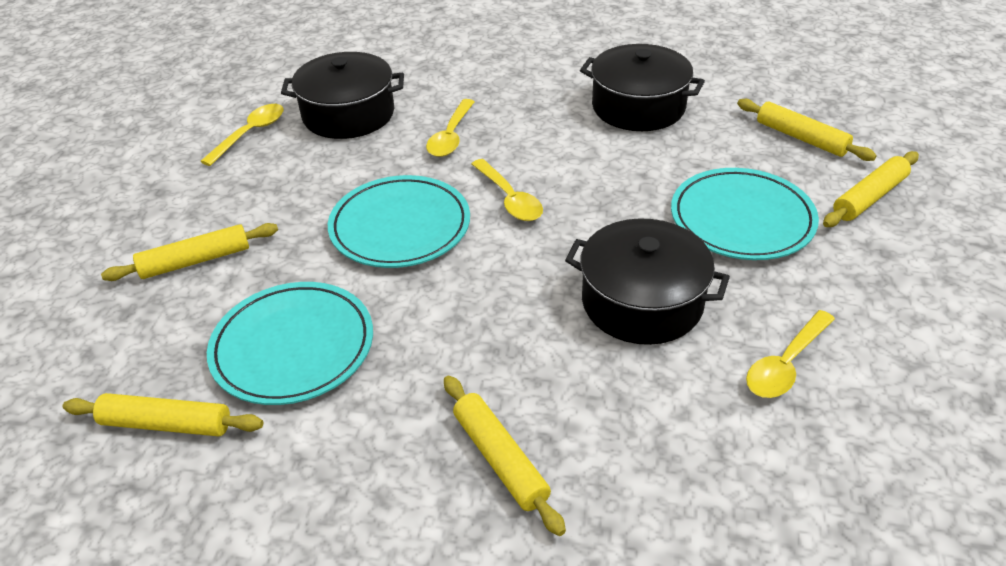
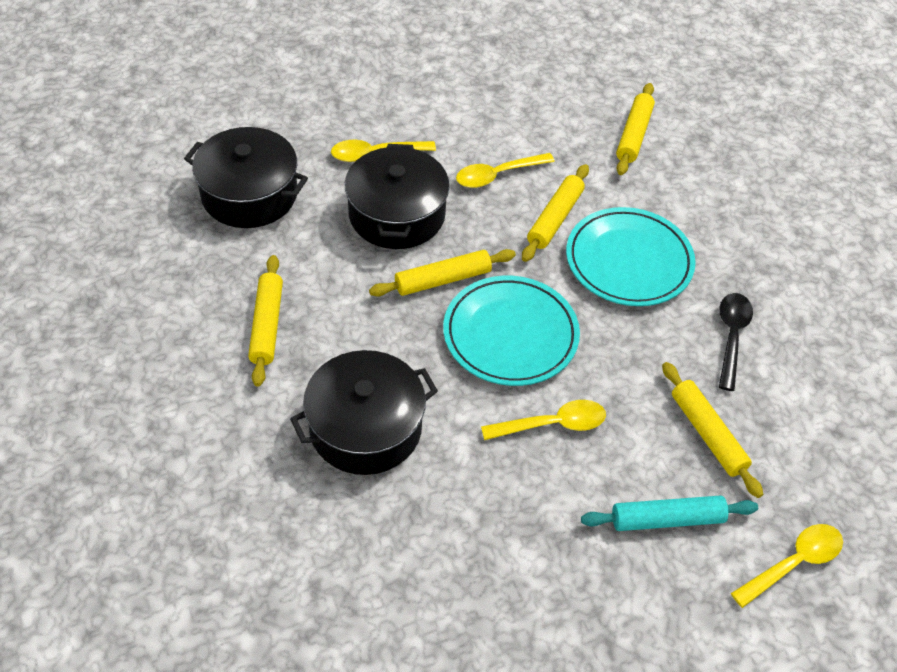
black spoon: 0 -> 1
turquoise plate: 3 -> 2
turquoise rolling pin: 0 -> 1

